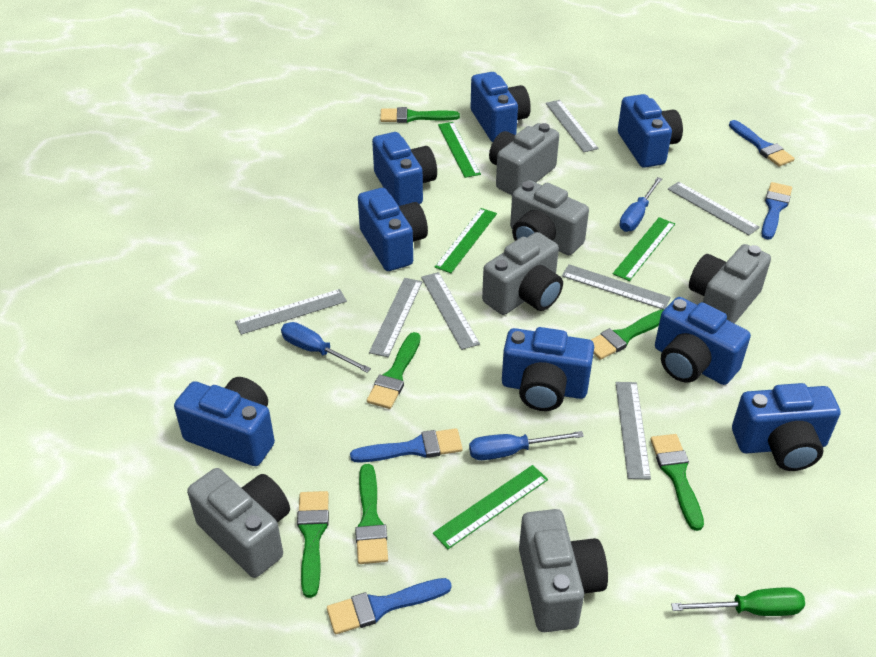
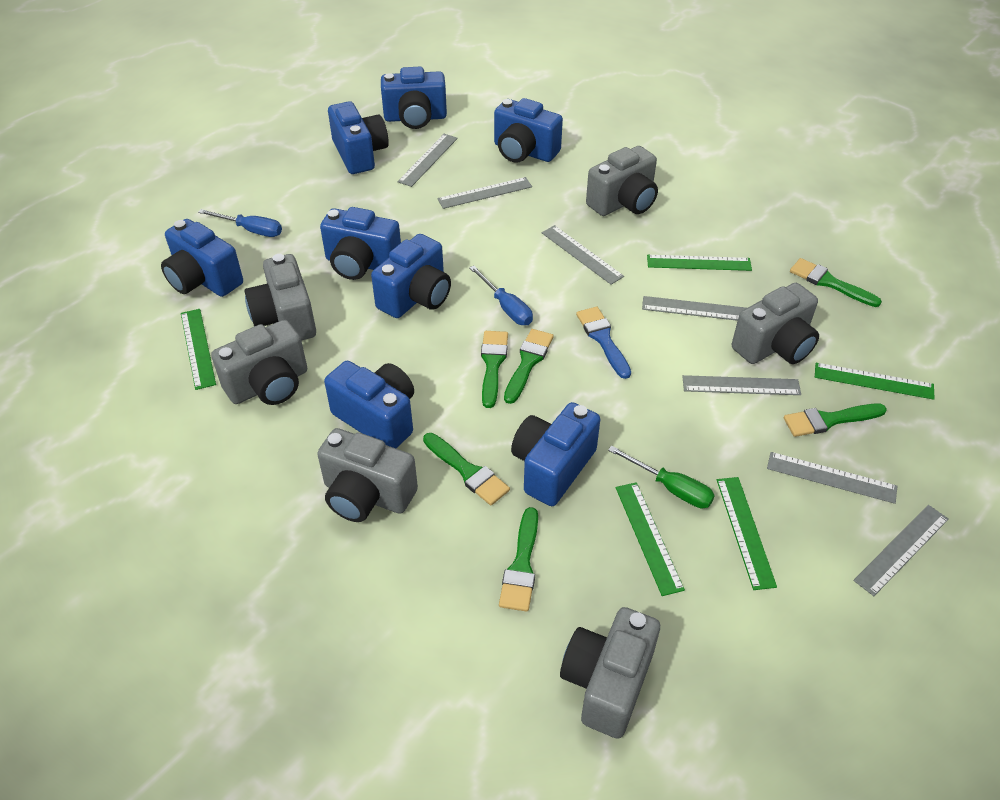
blue brush: 4 -> 1
blue screwdriver: 3 -> 2
green ruler: 4 -> 5

